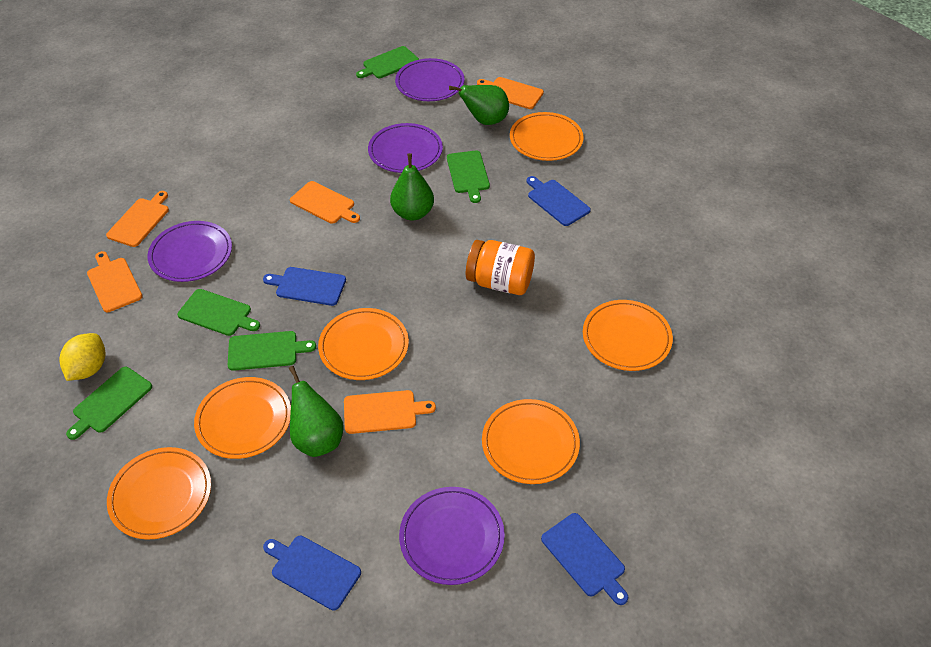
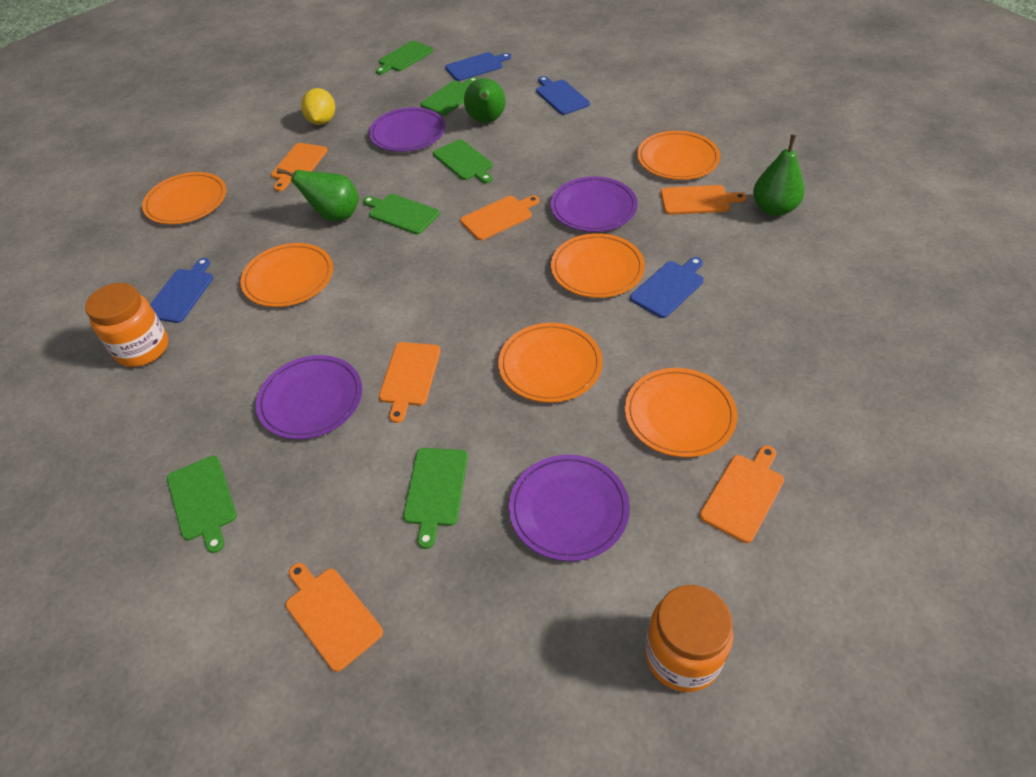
green cutting board: 5 -> 6
orange cutting board: 5 -> 6
orange jar: 1 -> 2

